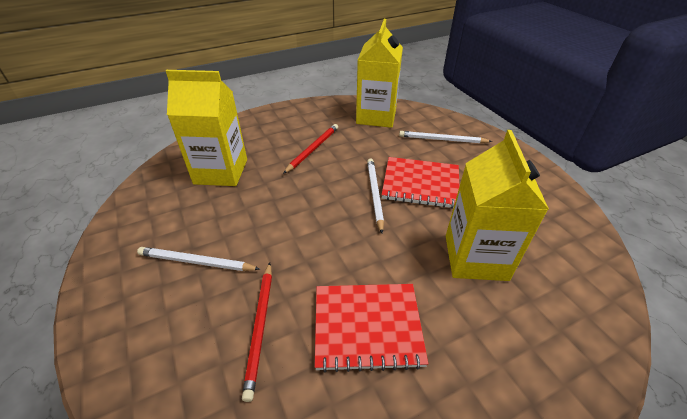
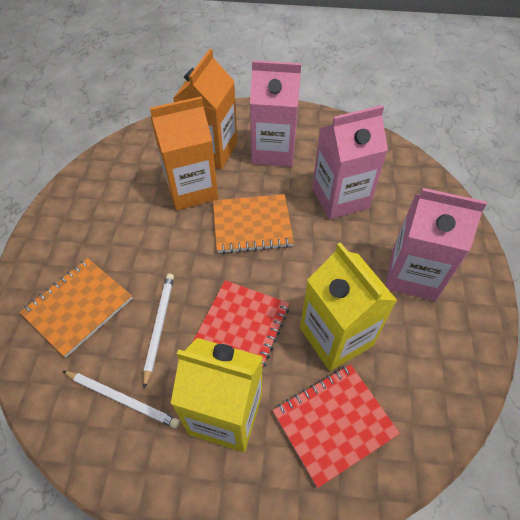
orange carton: 0 -> 2
orange notebook: 0 -> 2
pink carton: 0 -> 3
red pencil: 2 -> 0
white pencil: 3 -> 2
yellow carton: 3 -> 2

